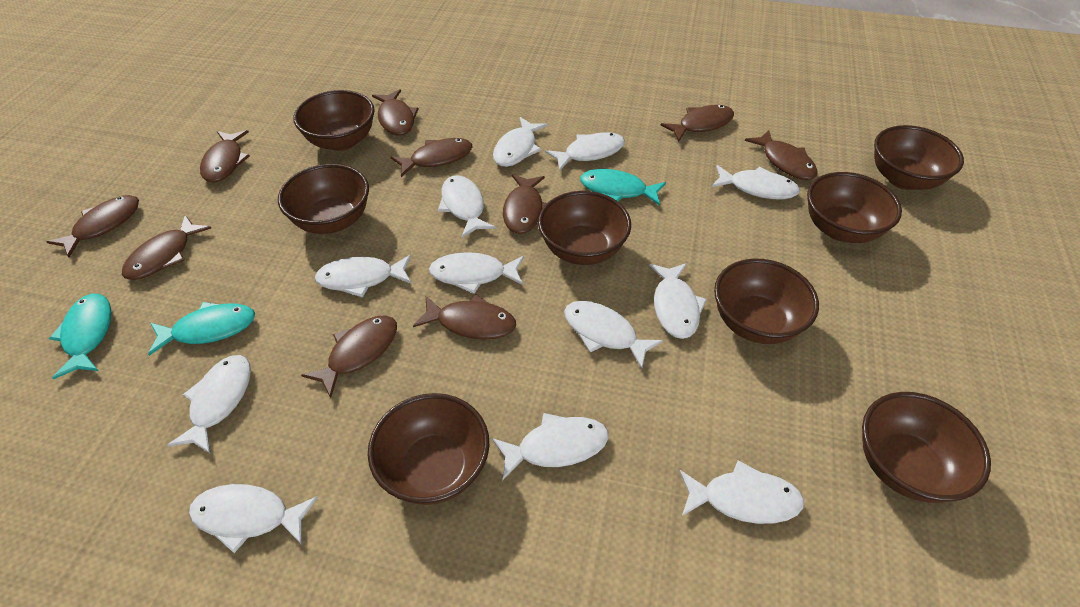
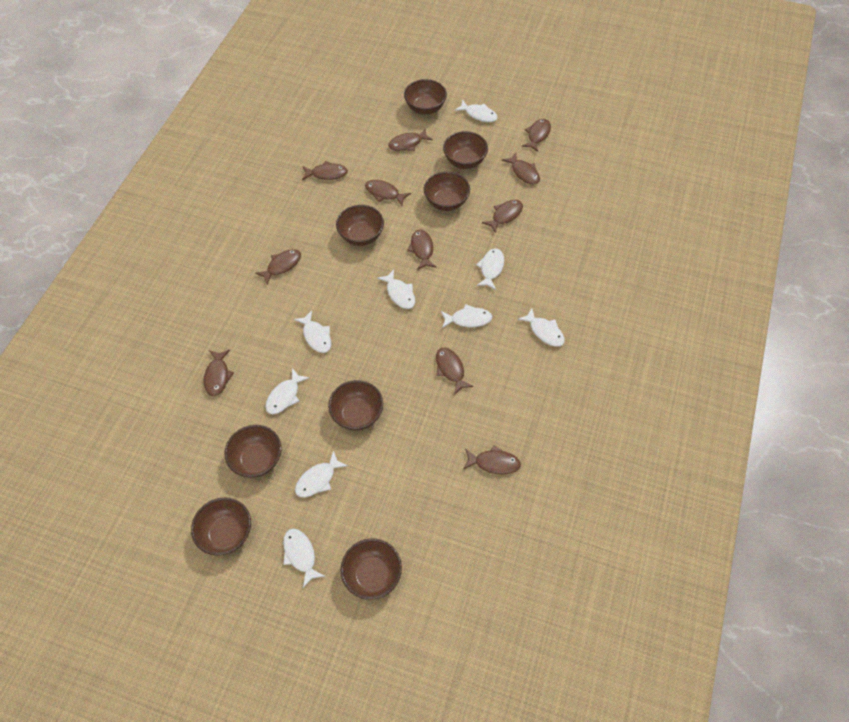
brown fish: 10 -> 11
turquoise fish: 3 -> 0
white fish: 12 -> 9

